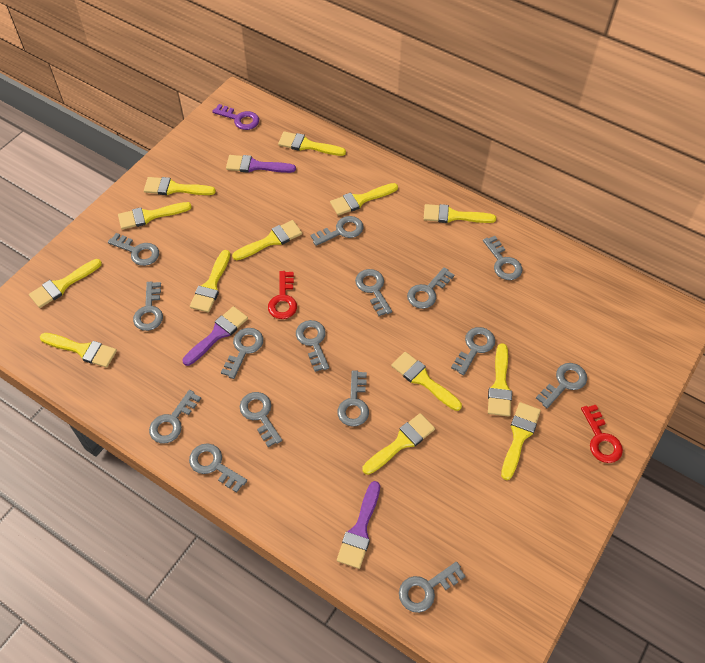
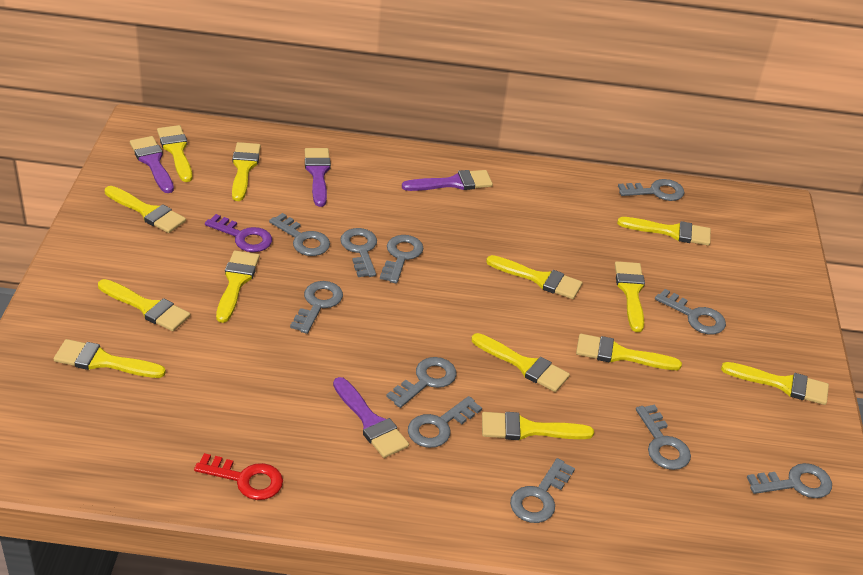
grey key: 15 -> 11
purple brush: 3 -> 4
red key: 2 -> 1

